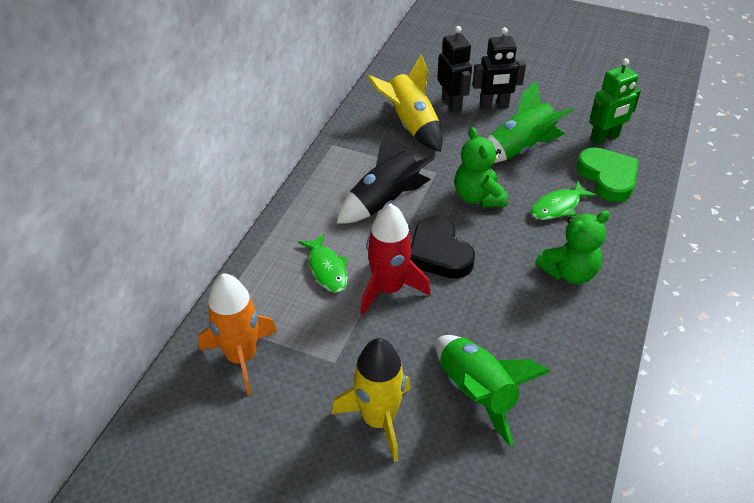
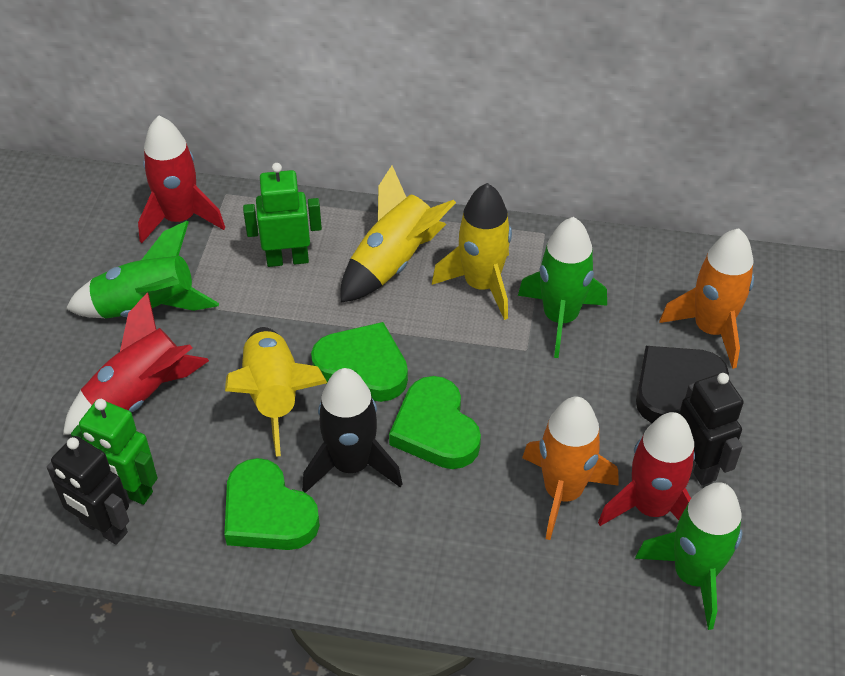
green fish: 2 -> 0
green heart: 1 -> 3
green robot: 1 -> 2
green rocket: 2 -> 3
green teddy bear: 2 -> 0
orange rocket: 1 -> 2
red rocket: 1 -> 3
yellow rocket: 2 -> 3

